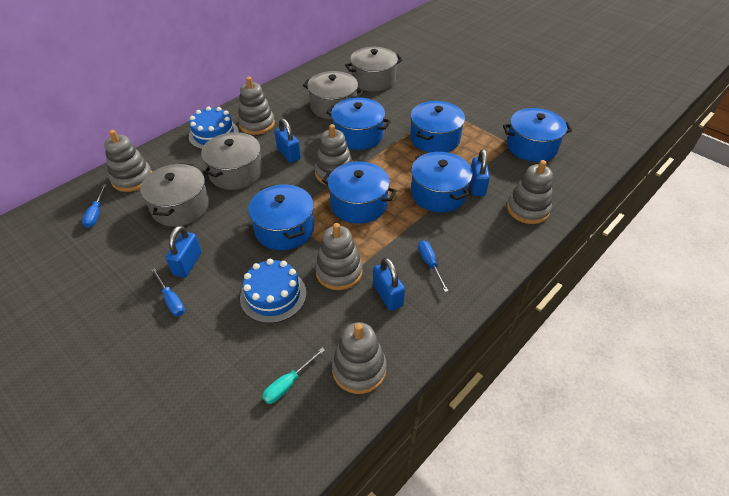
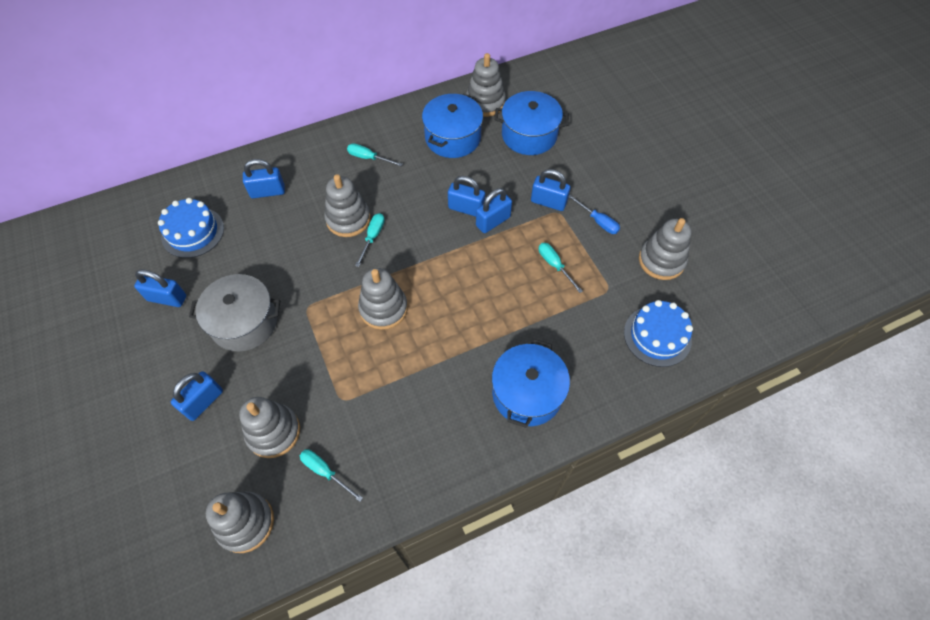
blue padlock: 4 -> 6
blue pot: 6 -> 3
blue screwdriver: 3 -> 1
grey pot: 4 -> 1
turquoise screwdriver: 1 -> 4

